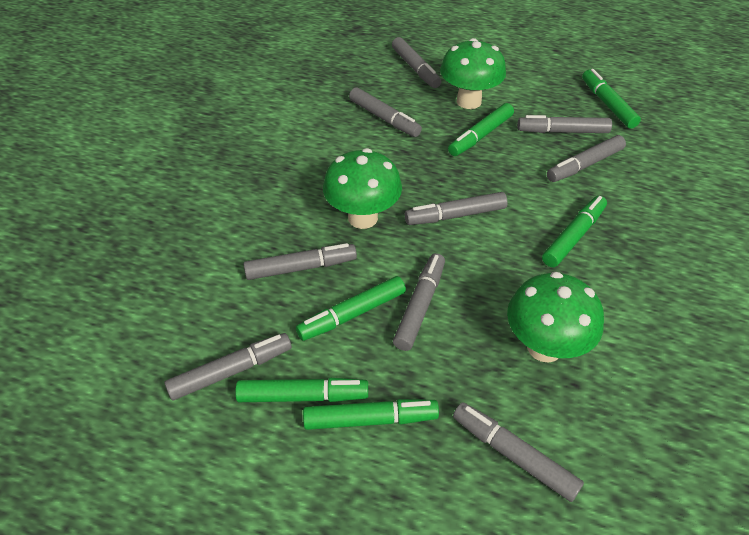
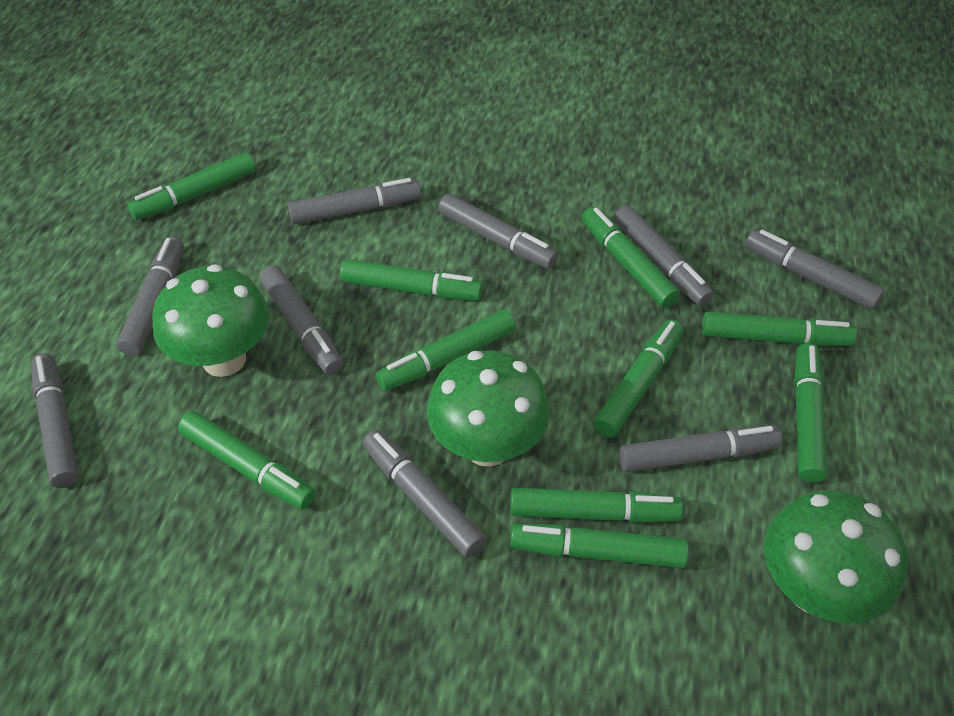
green marker: 6 -> 10

